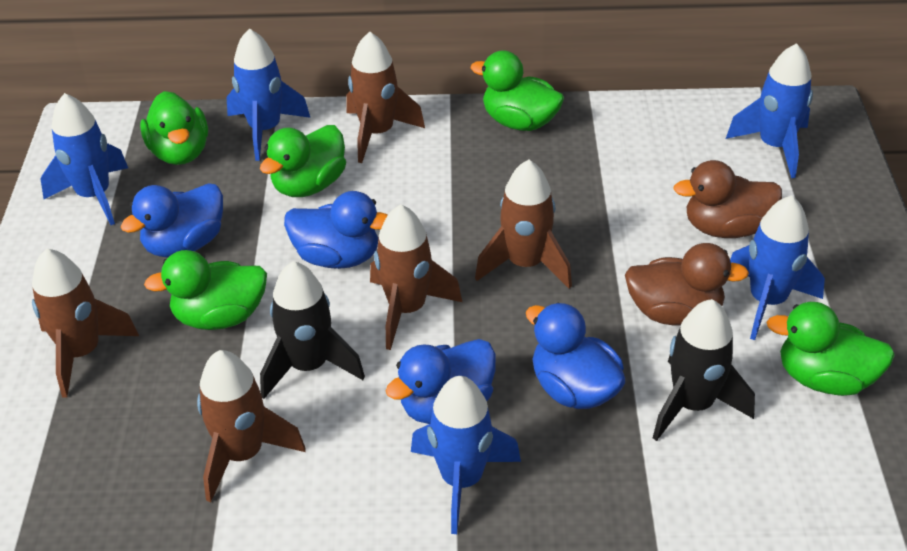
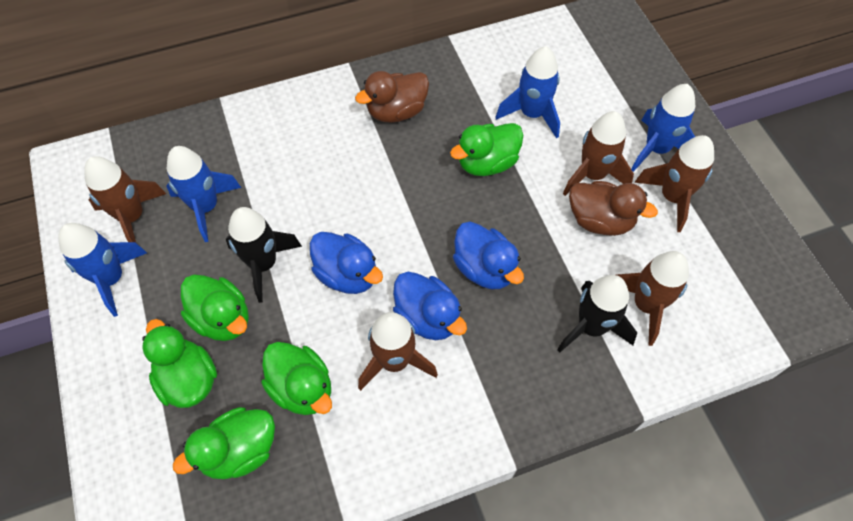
blue duck: 4 -> 3
blue rocket: 5 -> 4

